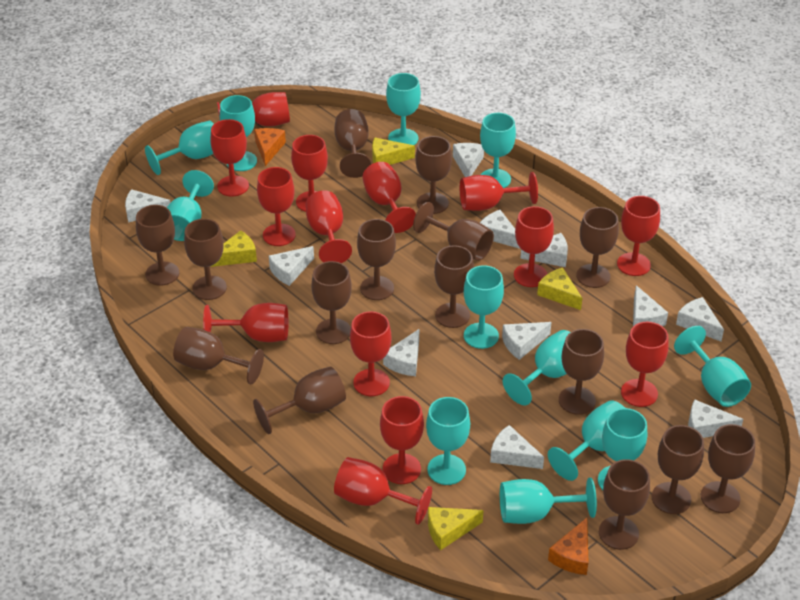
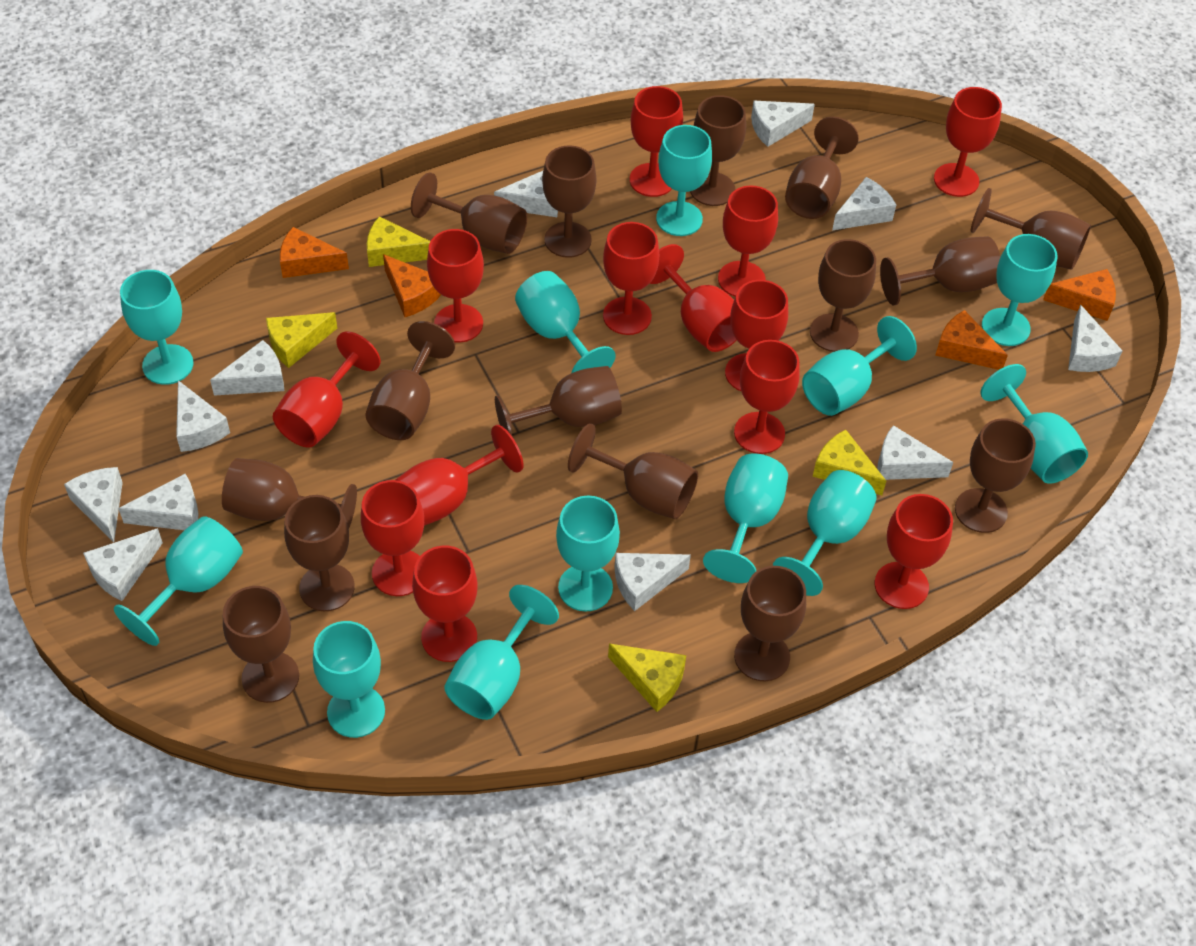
orange cheese: 2 -> 4
red goblet: 14 -> 13

